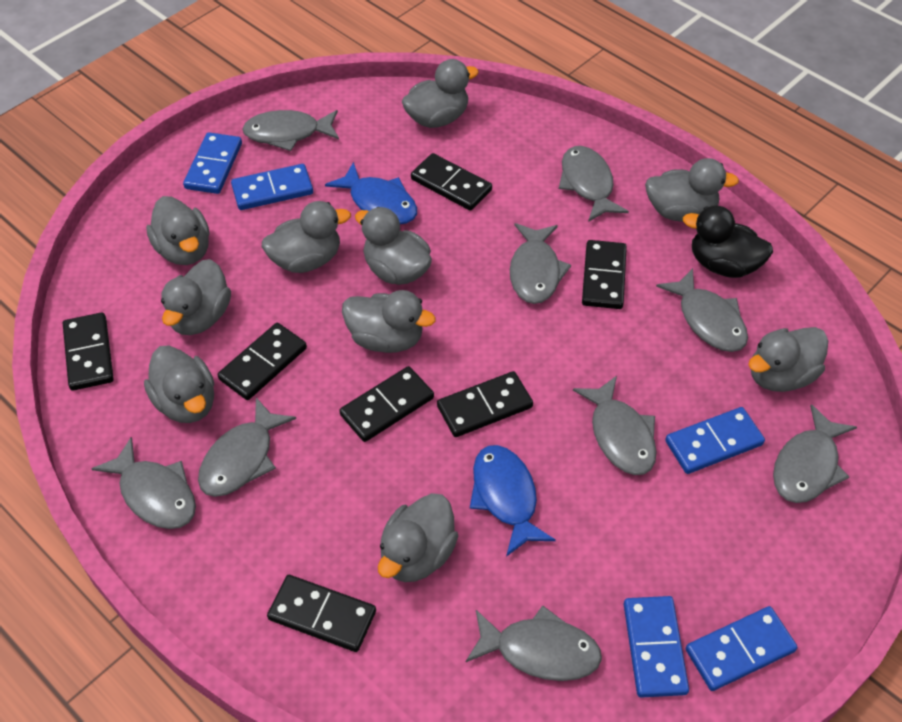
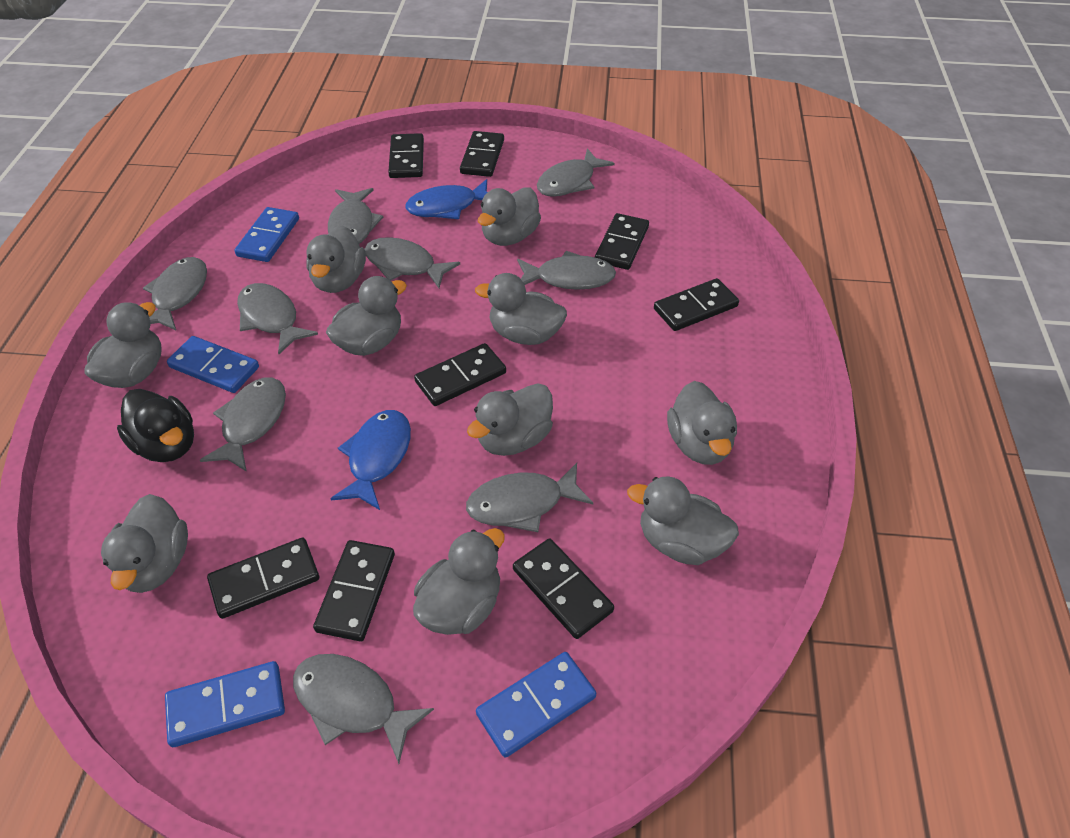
black domino: 7 -> 8
blue domino: 5 -> 4

